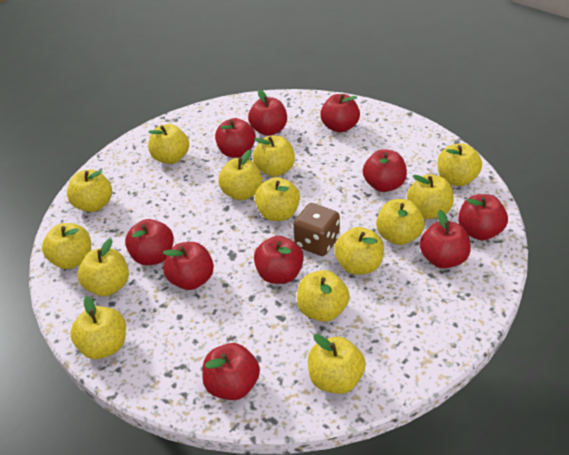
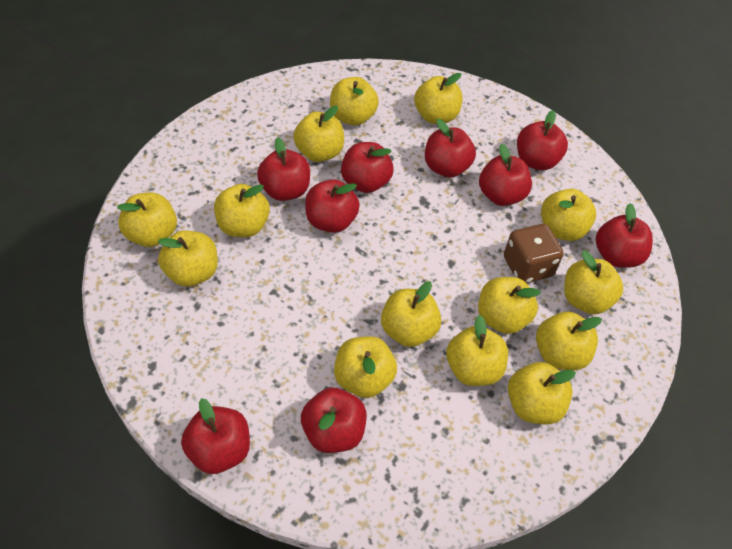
red apple: 10 -> 9

